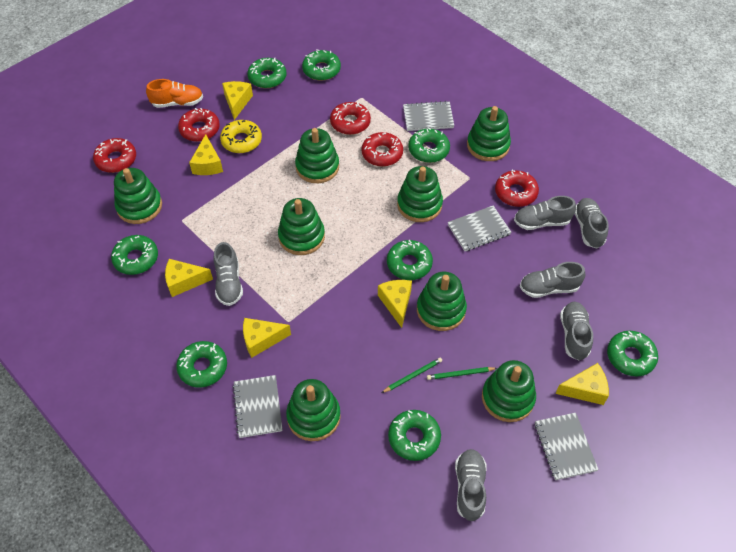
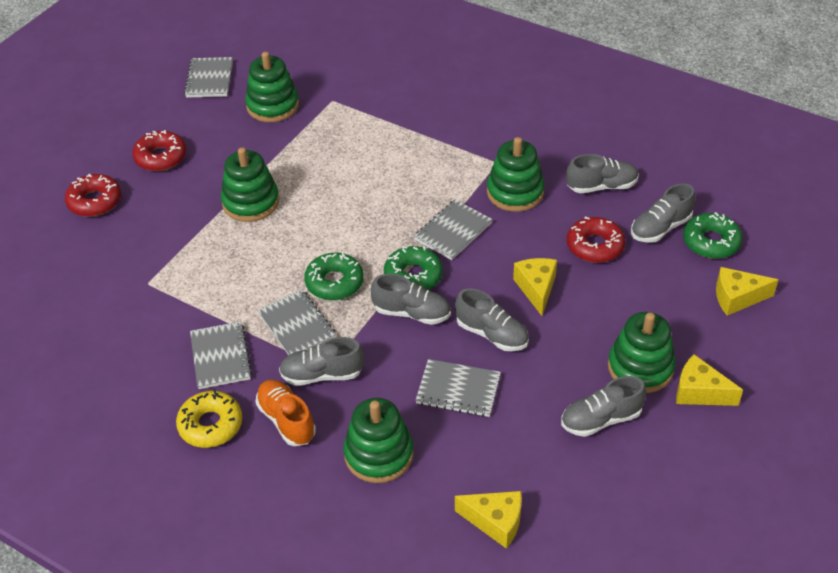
green donut: 8 -> 3
green pencil: 2 -> 0
green stacking toy: 8 -> 5
grey notebook: 4 -> 5
red donut: 5 -> 3
yellow cheese: 6 -> 4

